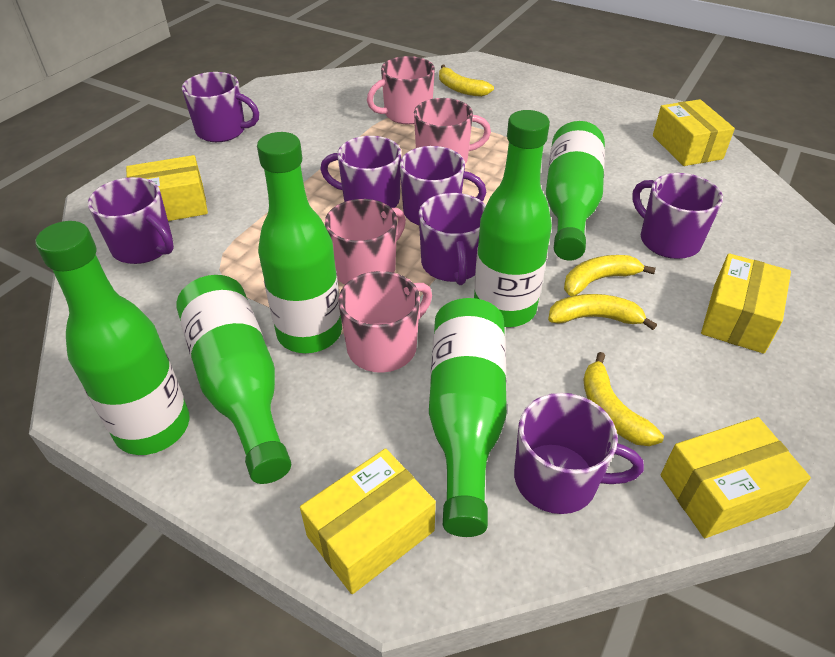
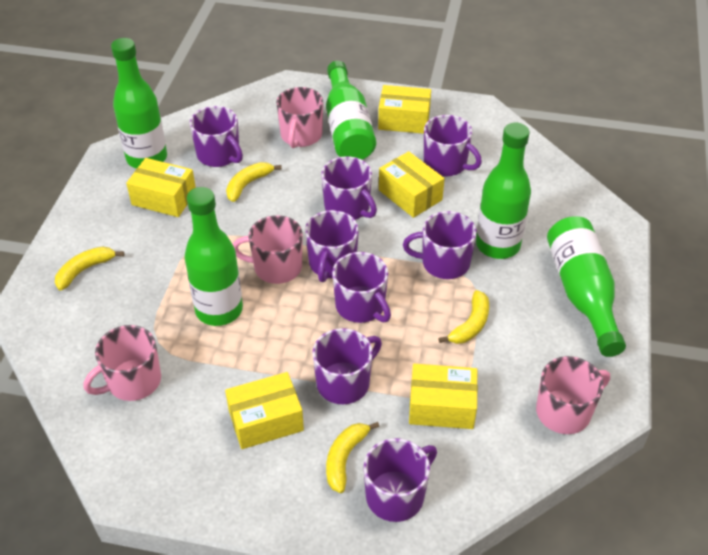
green bottle: 6 -> 5
purple mug: 7 -> 8

